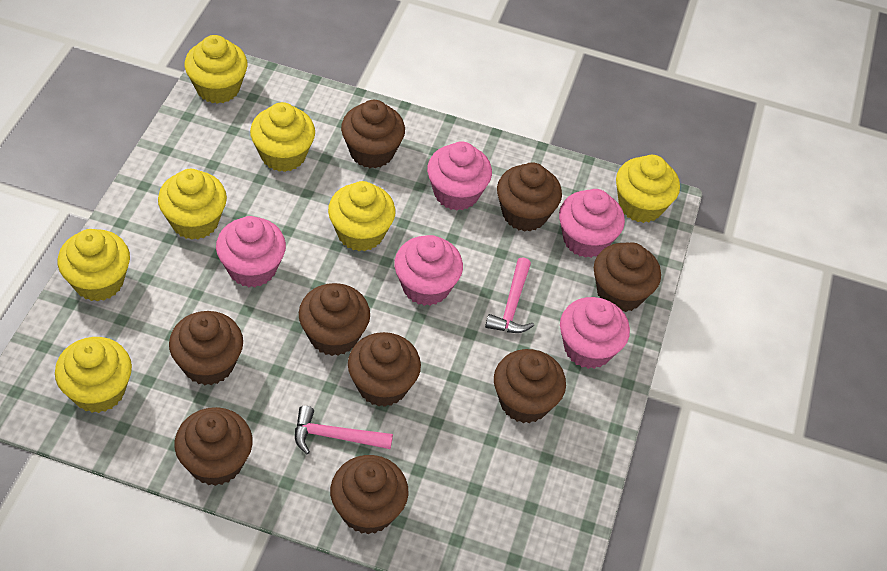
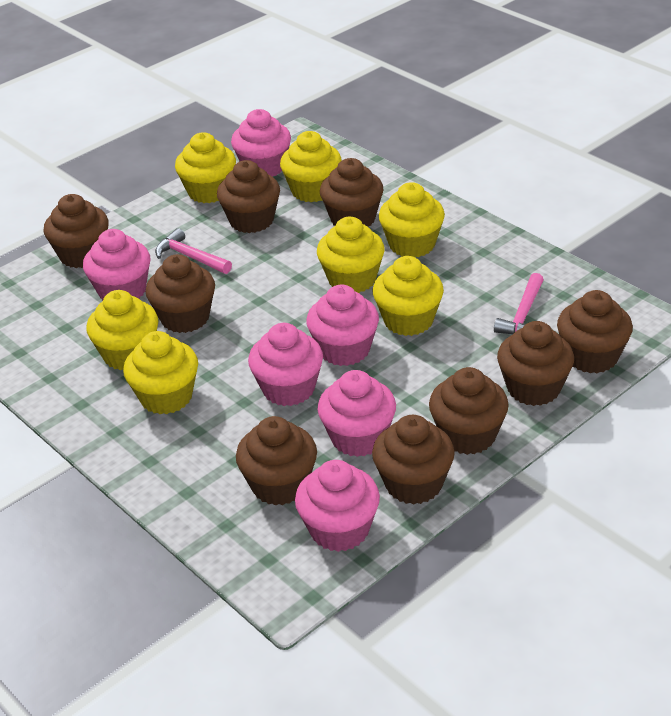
pink cupcake: 5 -> 6

